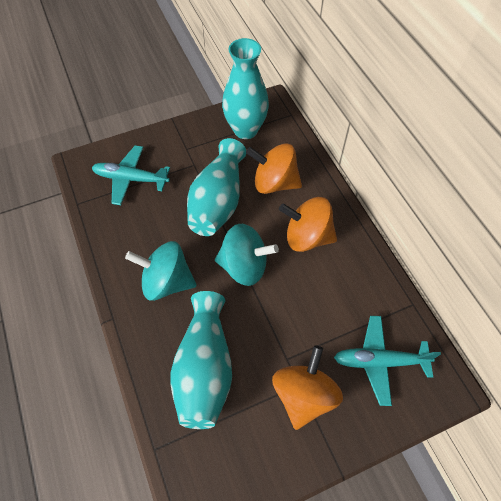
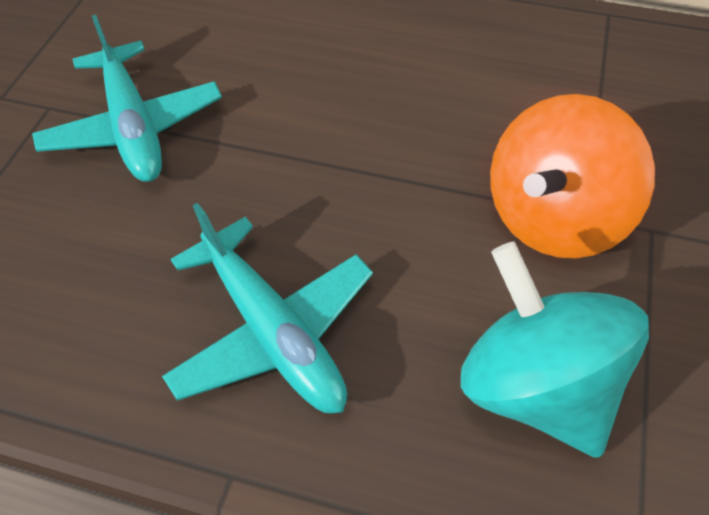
orange spinning top: 3 -> 1
turquoise spinning top: 2 -> 1
turquoise vase: 3 -> 0

